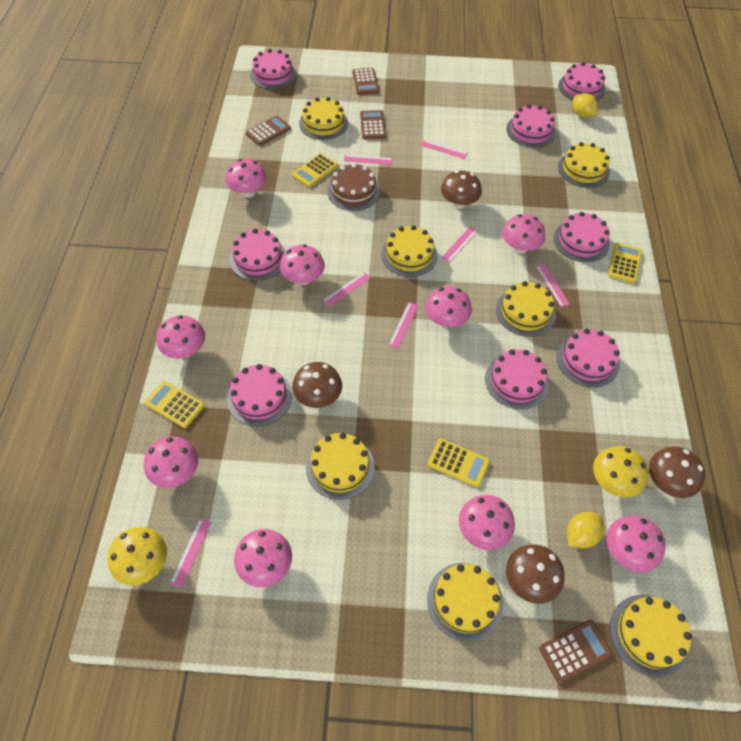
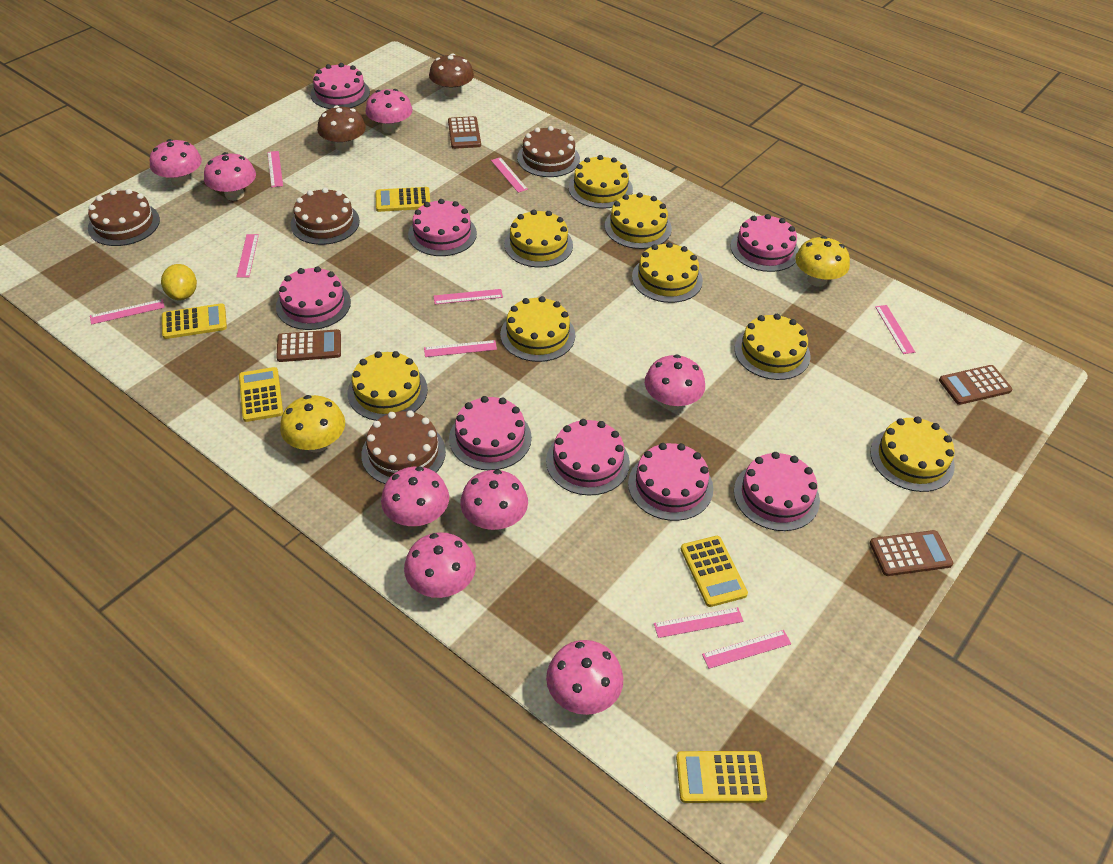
brown cake: 1 -> 4
brown mushroom: 4 -> 2
pink mushroom: 9 -> 8
pink ruler: 7 -> 9
yellow cake: 7 -> 8
yellow calculator: 4 -> 5
yellow lemon: 2 -> 1

